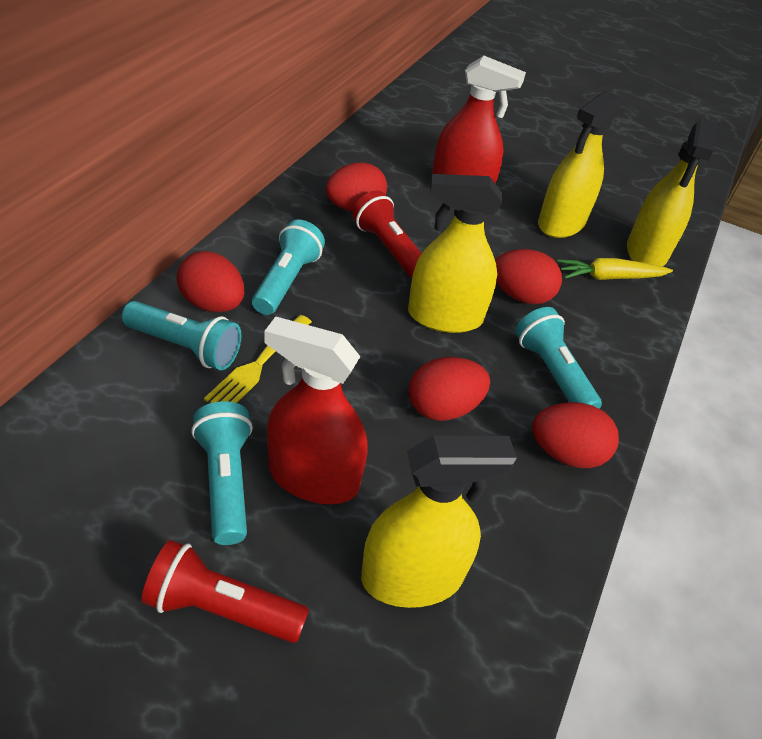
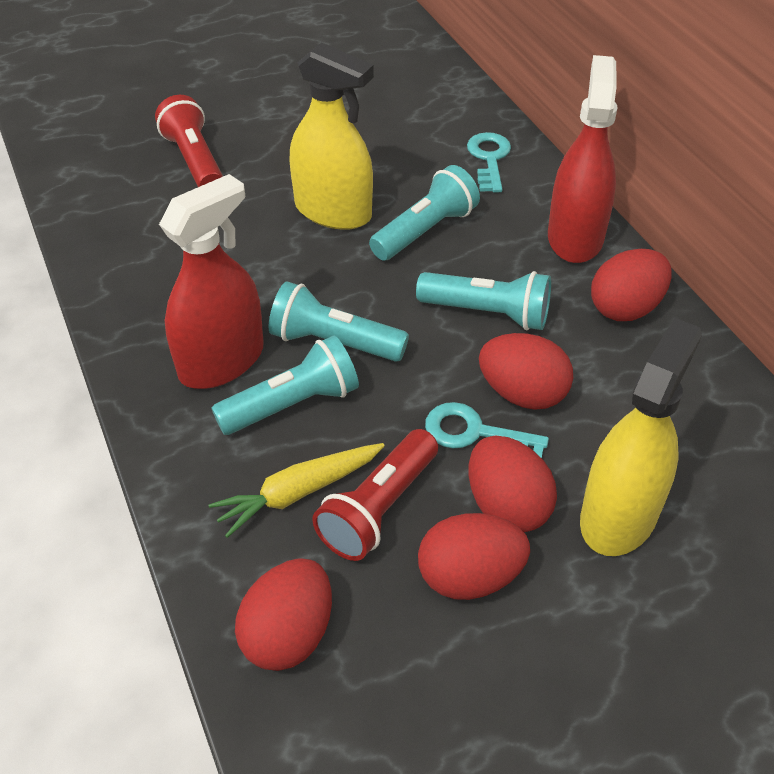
turquoise key: 0 -> 2
yellow fork: 1 -> 0
yellow spray bottle: 4 -> 2

